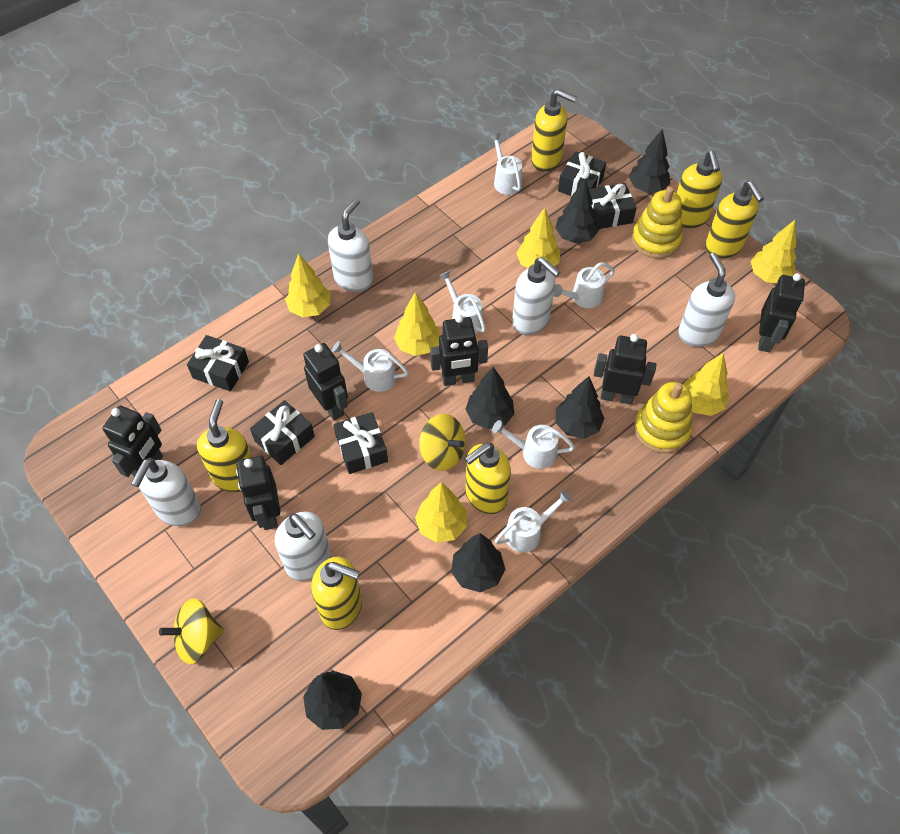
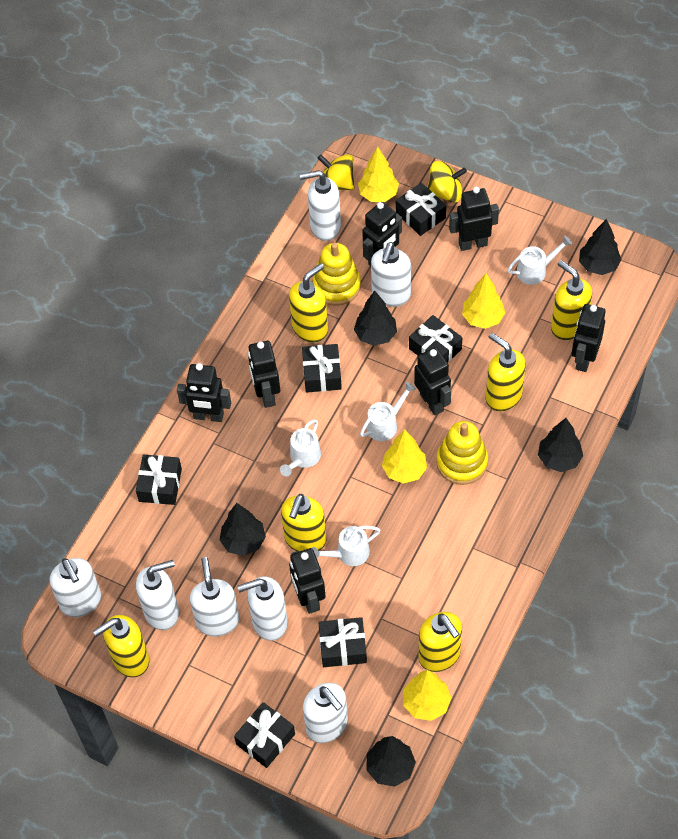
black gift: 5 -> 6
black robot: 6 -> 7
black tree: 6 -> 5
white soap dispenser: 5 -> 7
white watering can: 6 -> 4
yellow tree: 6 -> 4

